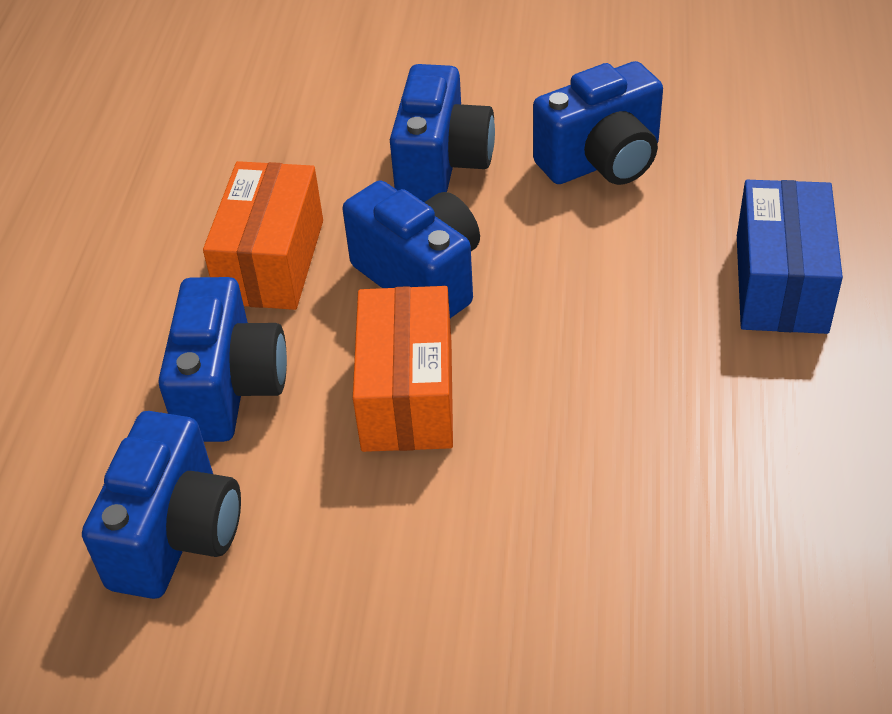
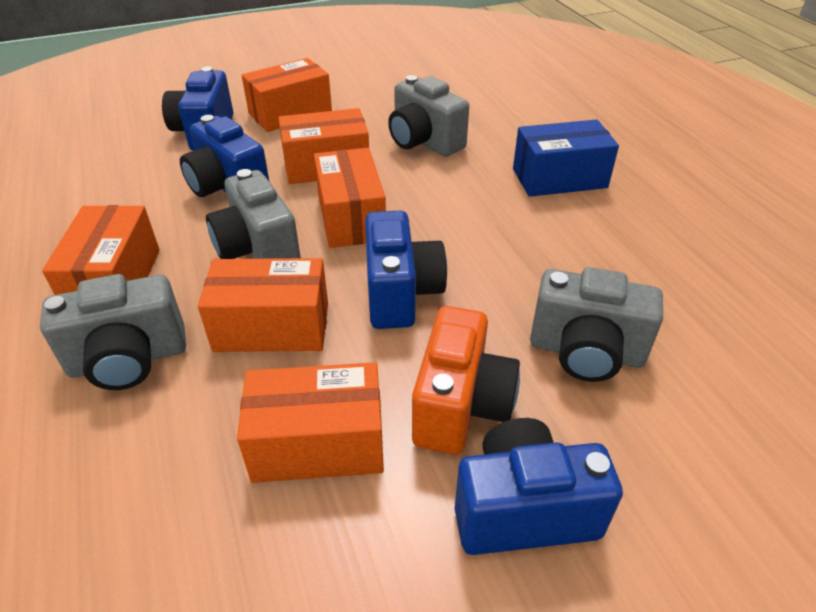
blue camera: 5 -> 4
grey camera: 0 -> 4
orange box: 2 -> 6
orange camera: 0 -> 1

